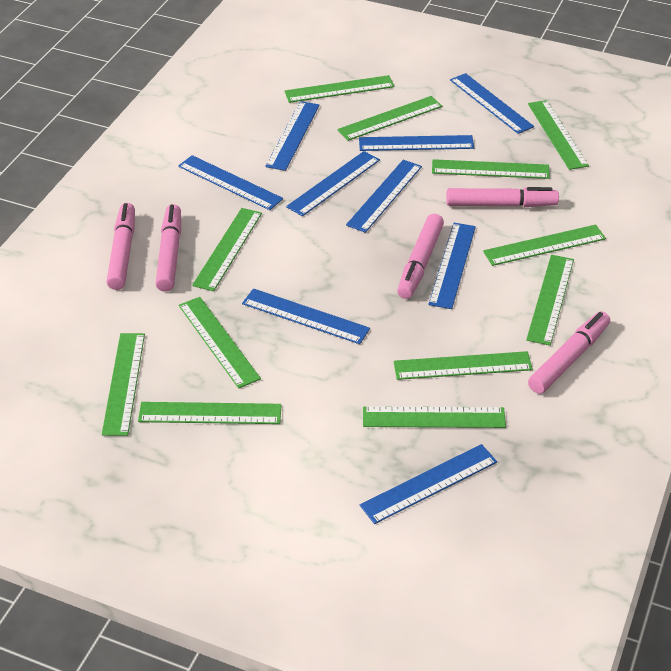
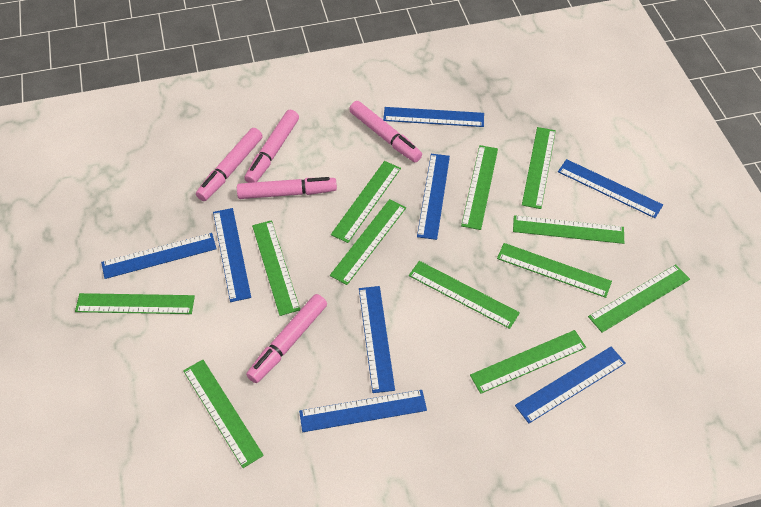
blue ruler: 9 -> 8

